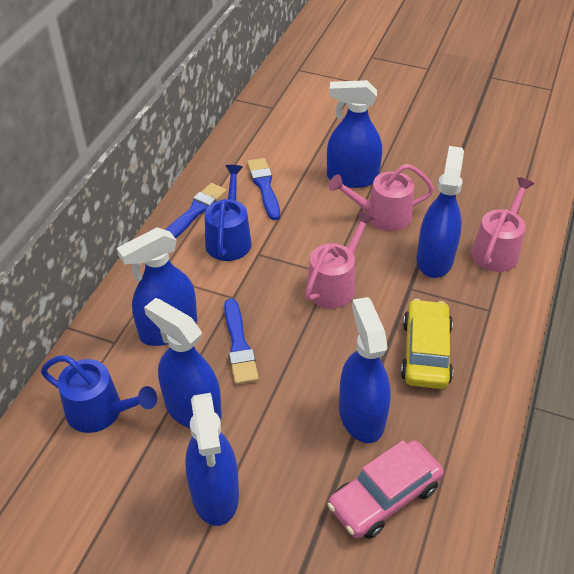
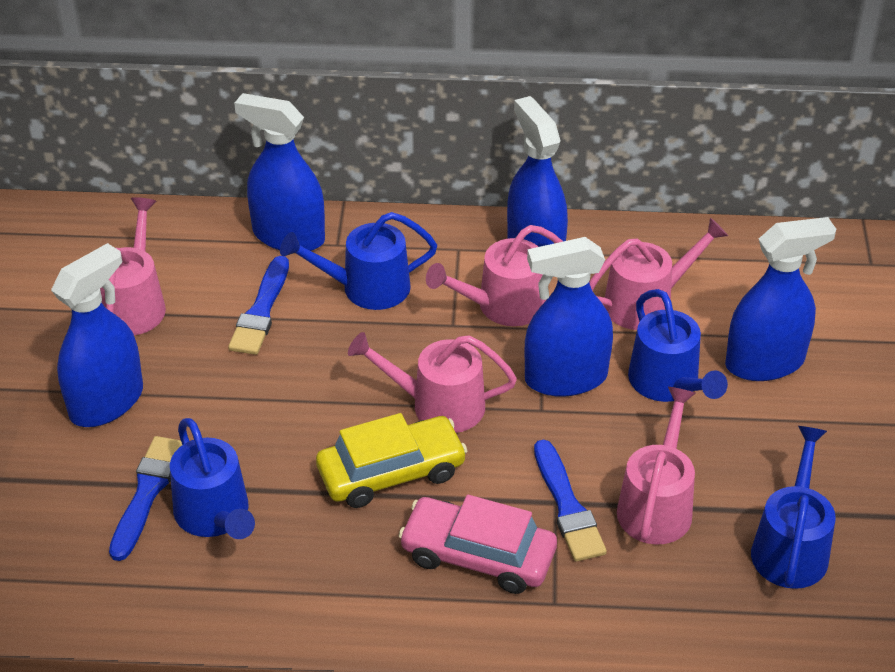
blue spray bottle: 6 -> 5
blue watering can: 2 -> 4
pink watering can: 3 -> 5

